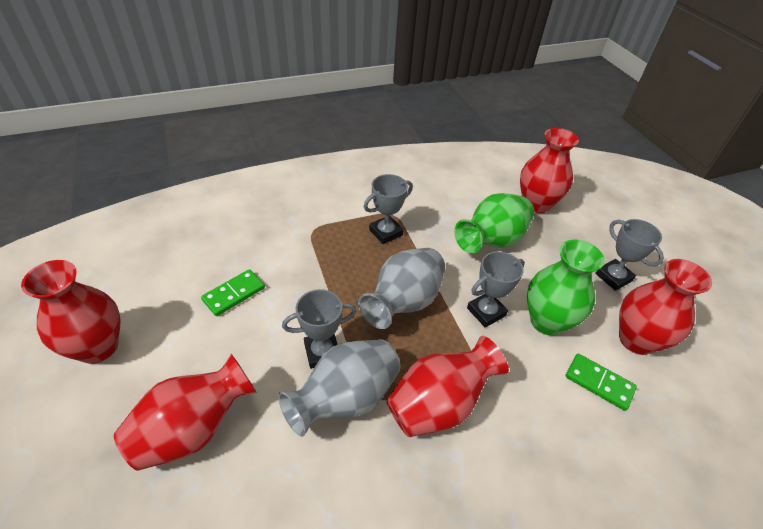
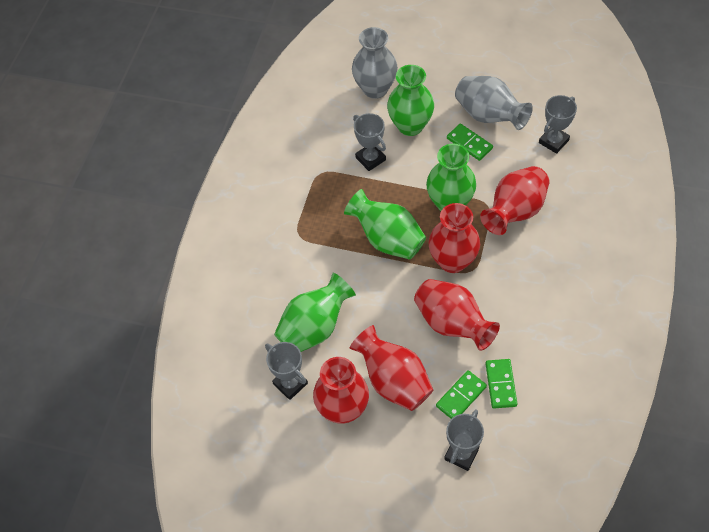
green domino: 2 -> 3
green vase: 2 -> 4

